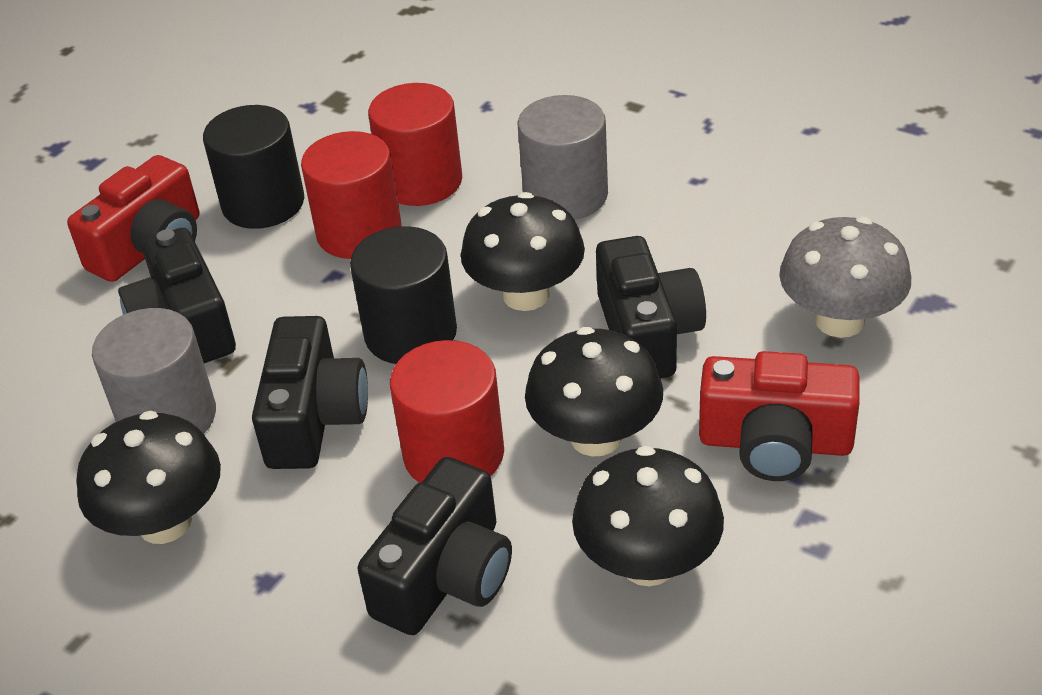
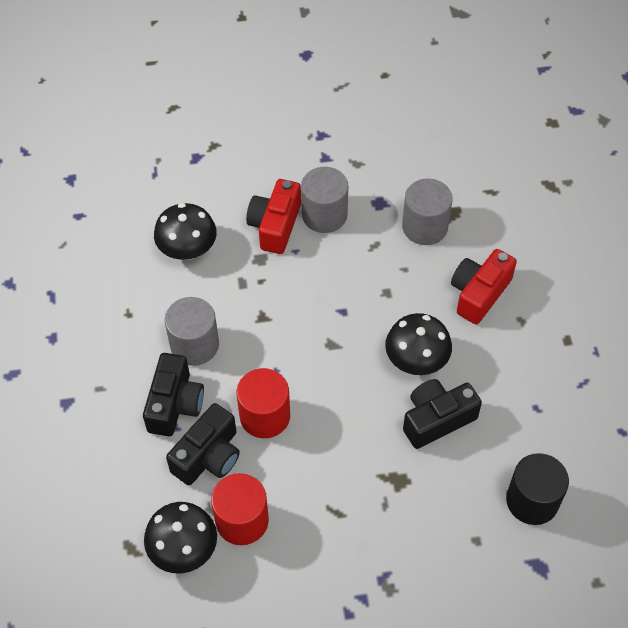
black camera: 4 -> 3
black cylinder: 2 -> 1
black mushroom: 4 -> 3
grey cylinder: 2 -> 3
grey mushroom: 1 -> 0
red cylinder: 3 -> 2

